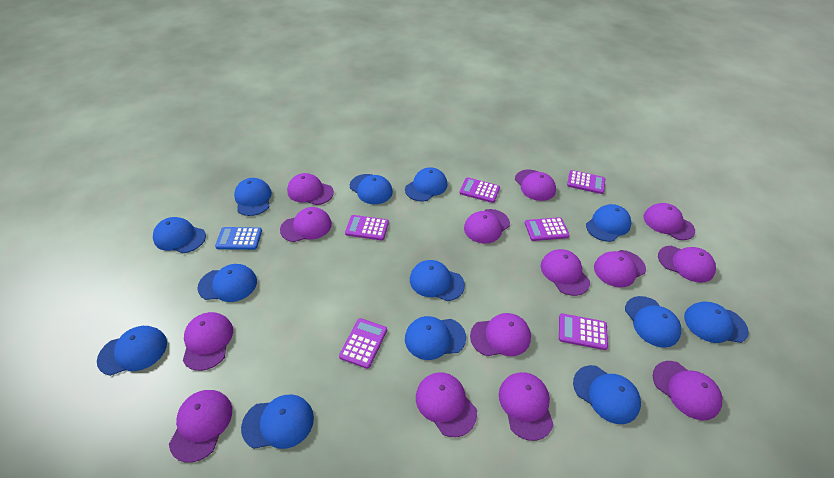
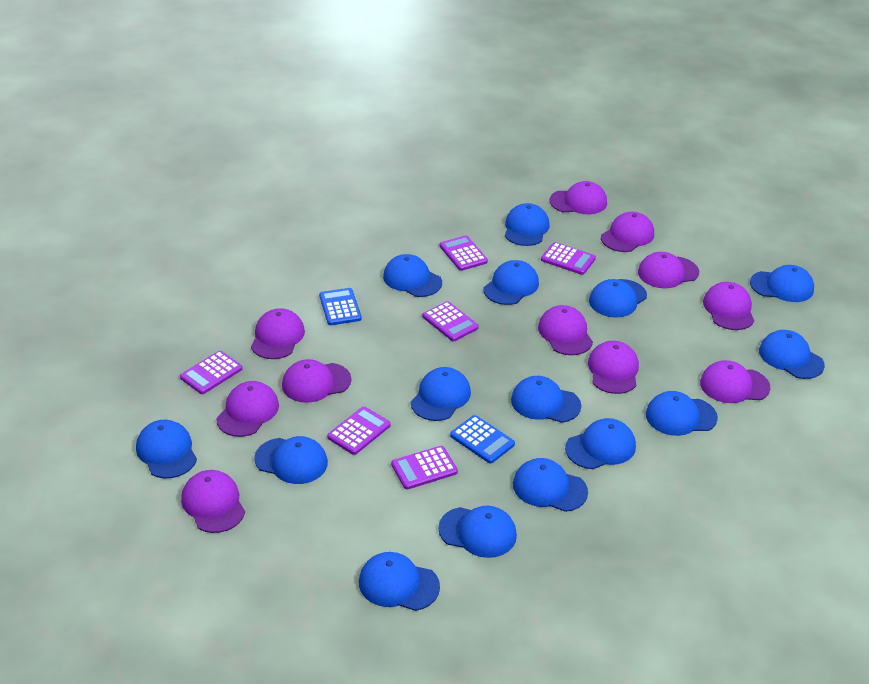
blue calculator: 1 -> 2
blue cap: 13 -> 15
purple cap: 14 -> 11

